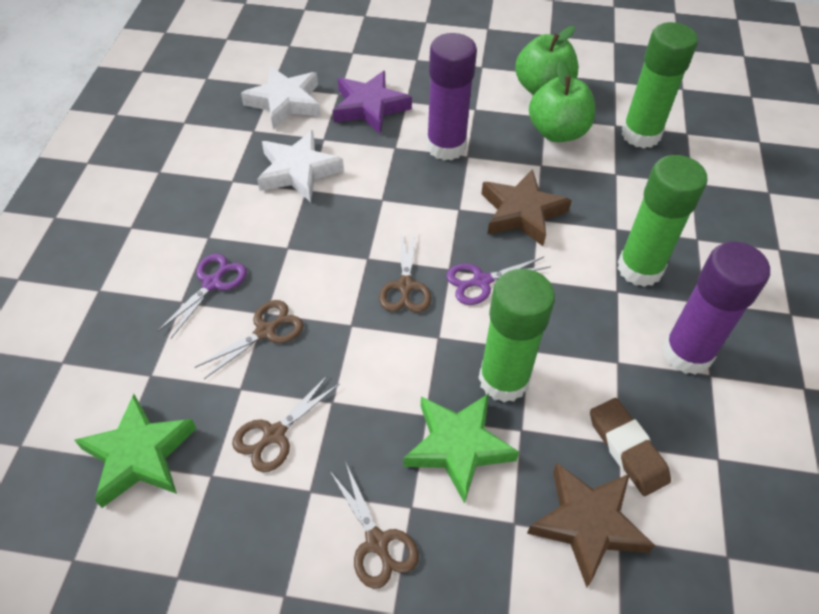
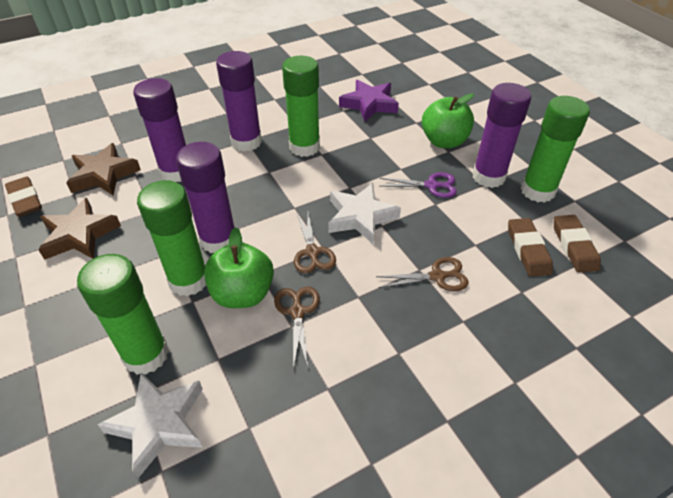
brown eraser: 1 -> 3
brown scissors: 4 -> 3
green glue stick: 3 -> 4
green star: 2 -> 0
purple glue stick: 2 -> 4
purple scissors: 2 -> 1

